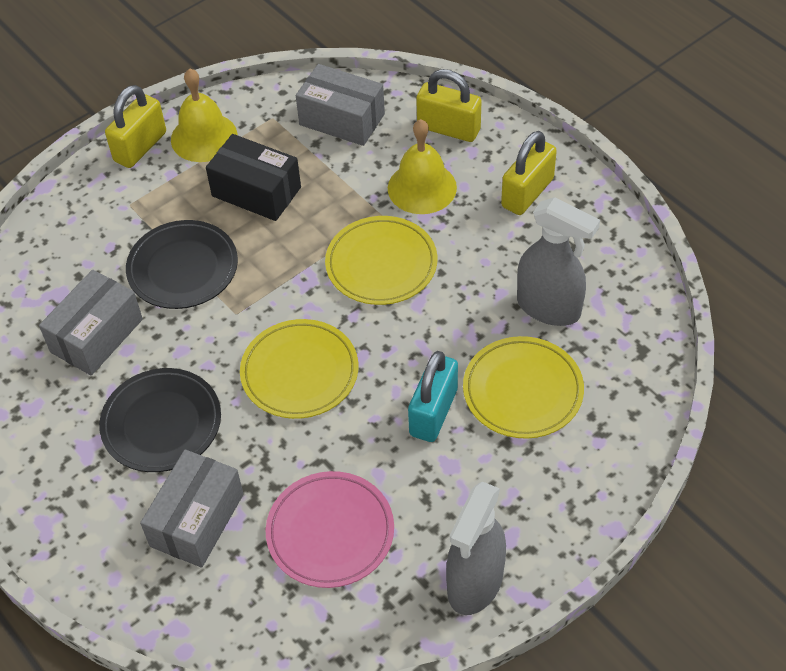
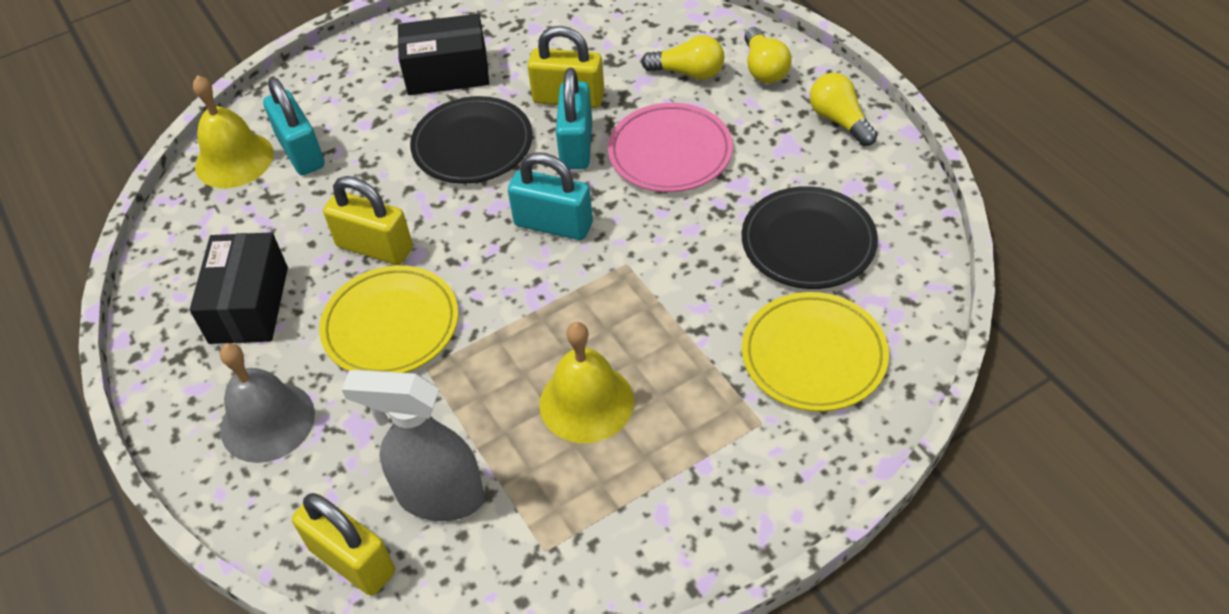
black box: 1 -> 2
grey bell: 0 -> 1
grey box: 3 -> 0
grey spray bottle: 2 -> 1
turquoise padlock: 1 -> 3
yellow light bulb: 0 -> 3
yellow plate: 3 -> 2

